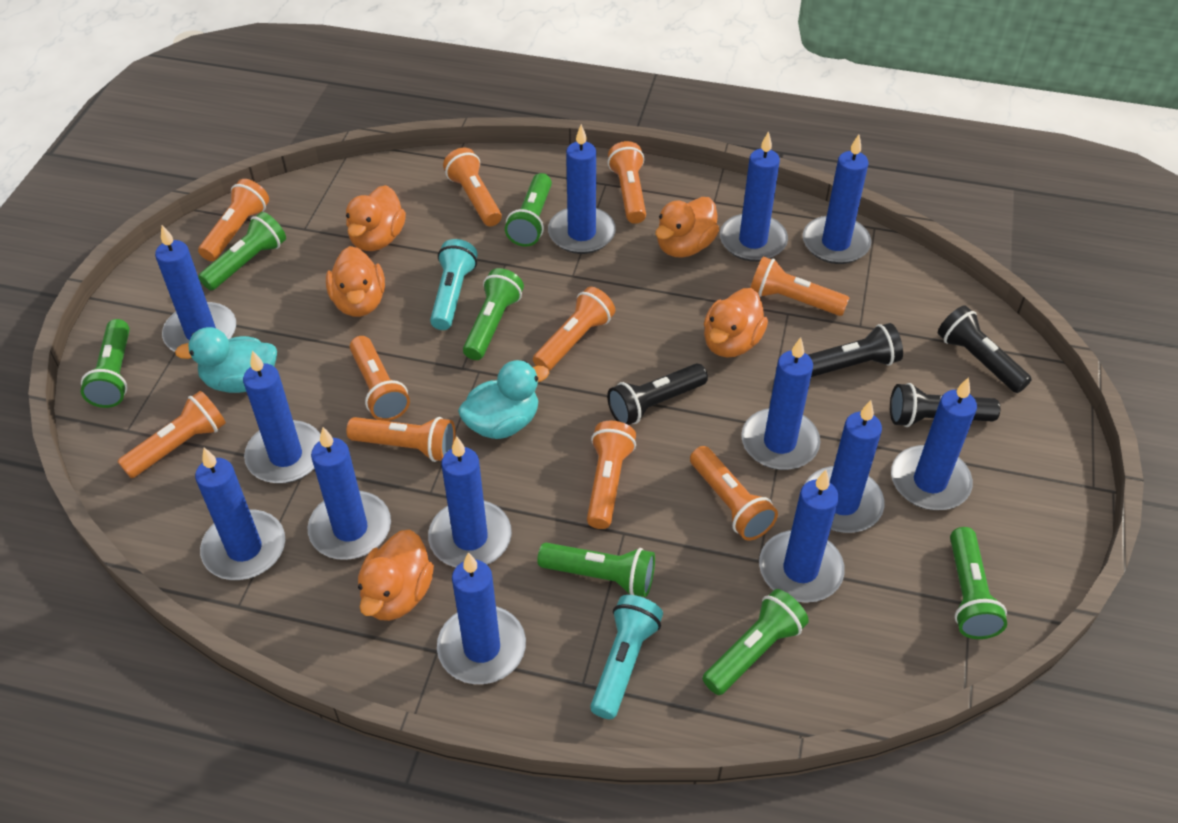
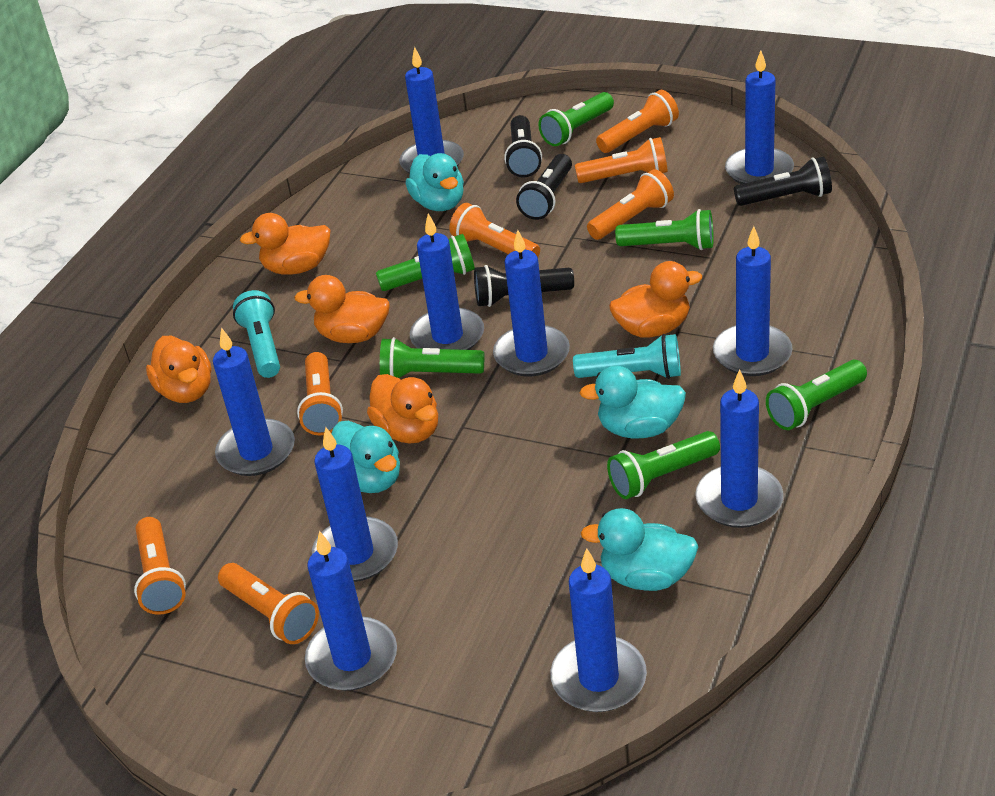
blue candle: 13 -> 10
green flashlight: 7 -> 6
orange flashlight: 10 -> 7
turquoise duck: 2 -> 4

